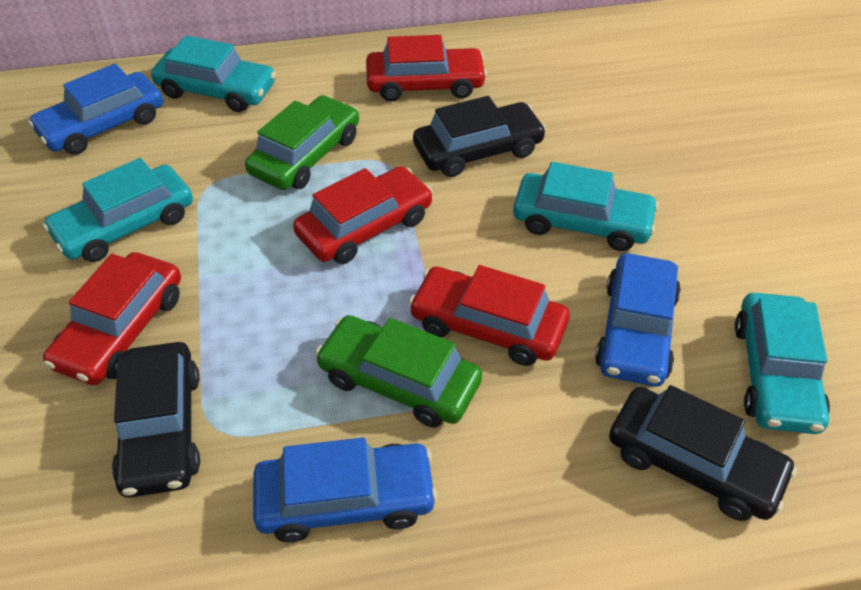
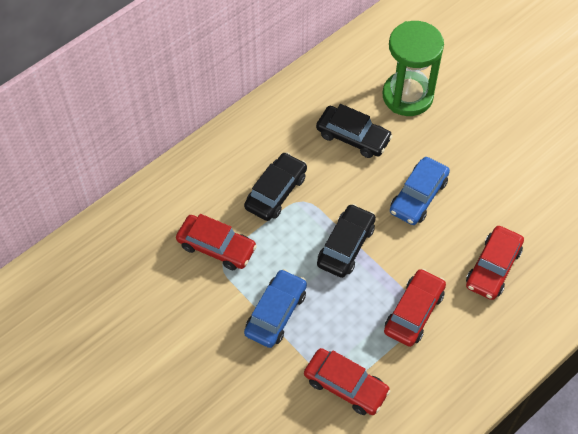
blue car: 3 -> 2
green car: 2 -> 0
green hourglass: 0 -> 1
turquoise car: 4 -> 0

